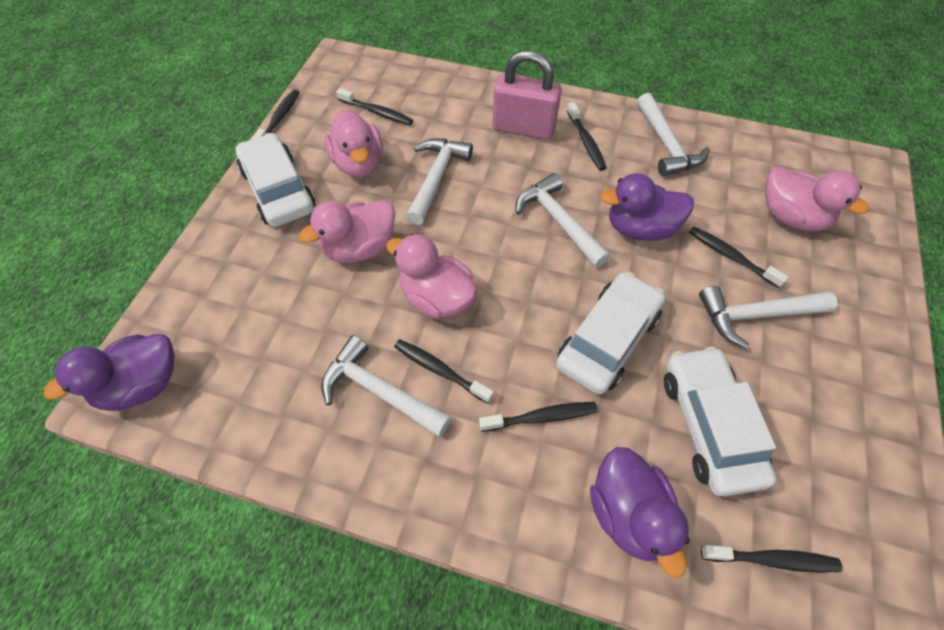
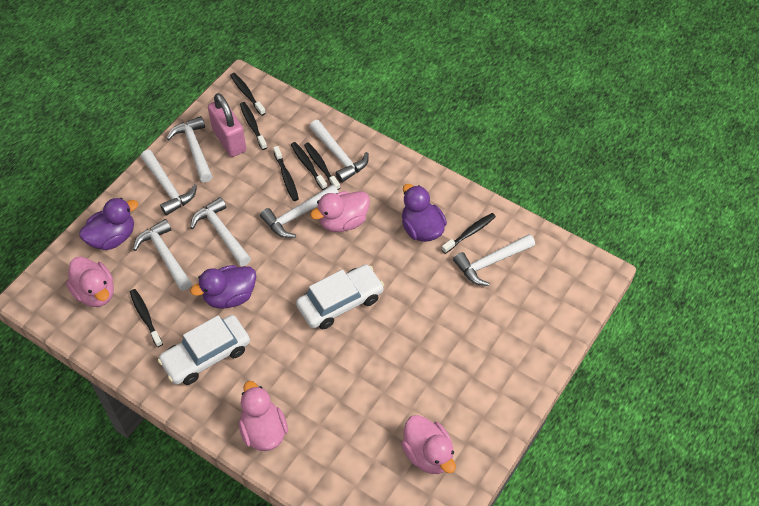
white car: 3 -> 2
white hammer: 5 -> 7

